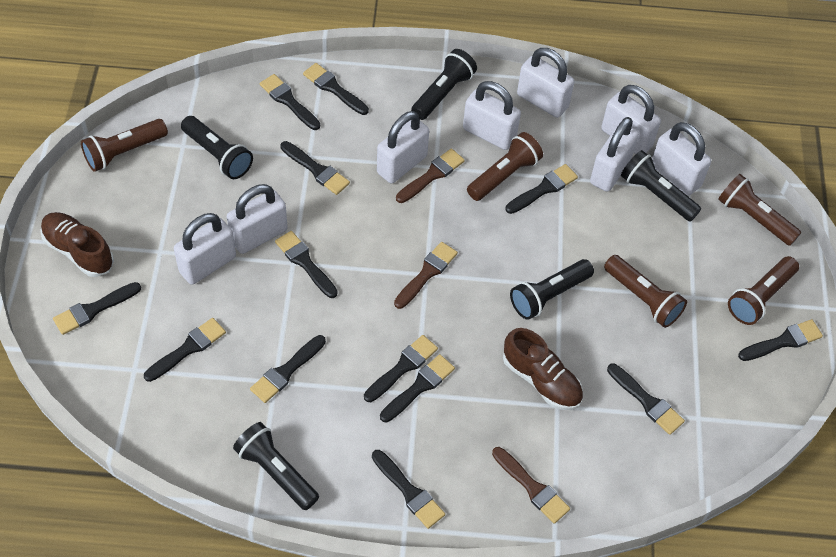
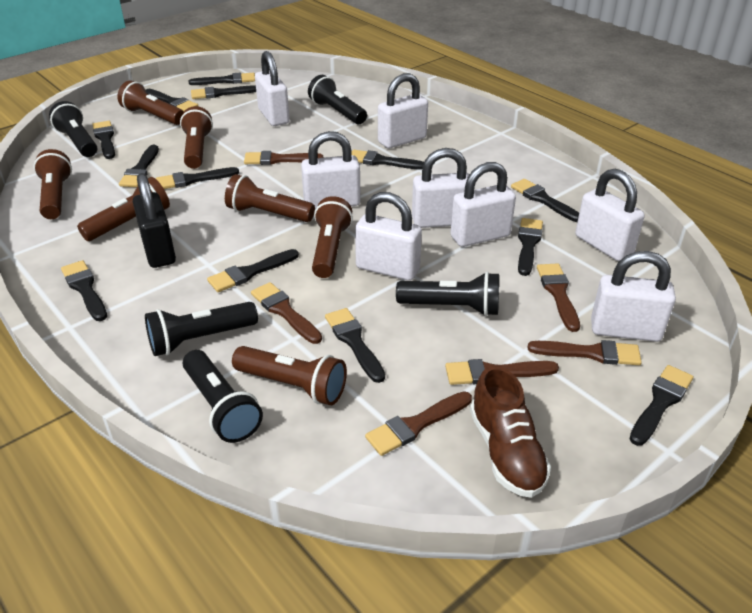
black padlock: 0 -> 1
brown brush: 3 -> 6
brown flashlight: 5 -> 7
brown shoe: 2 -> 1

